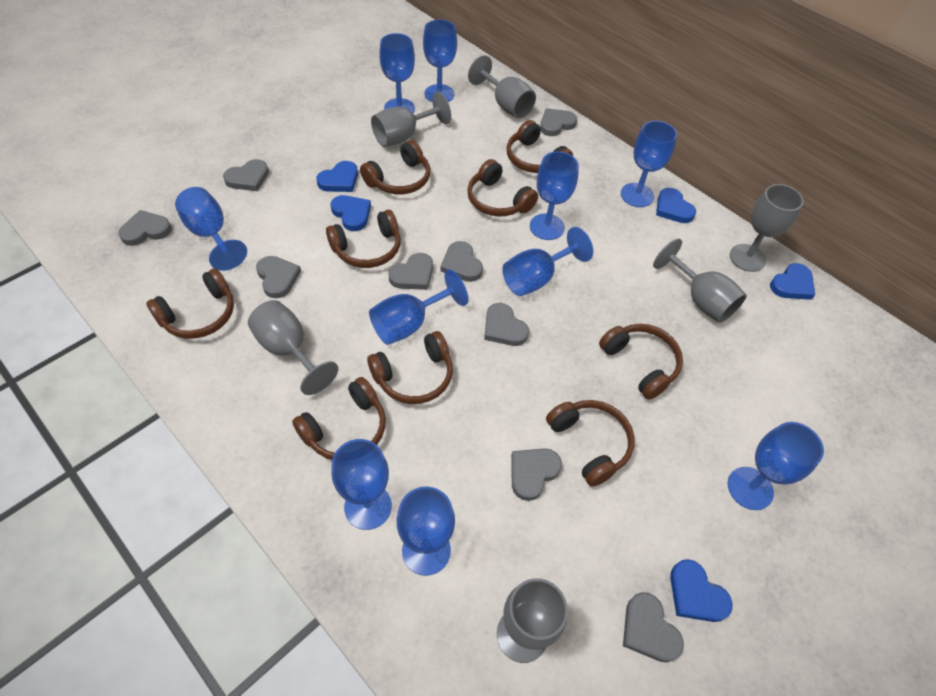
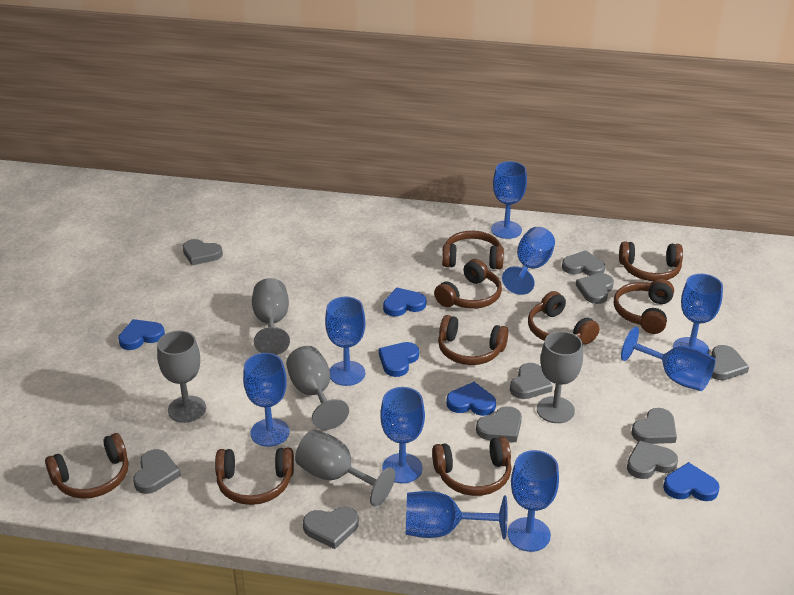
blue goblet: 10 -> 9
grey goblet: 6 -> 5
grey heart: 9 -> 10

